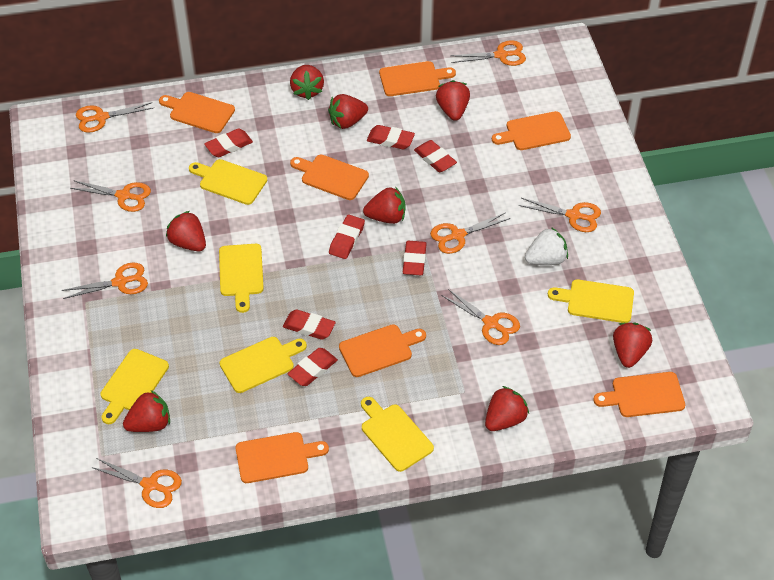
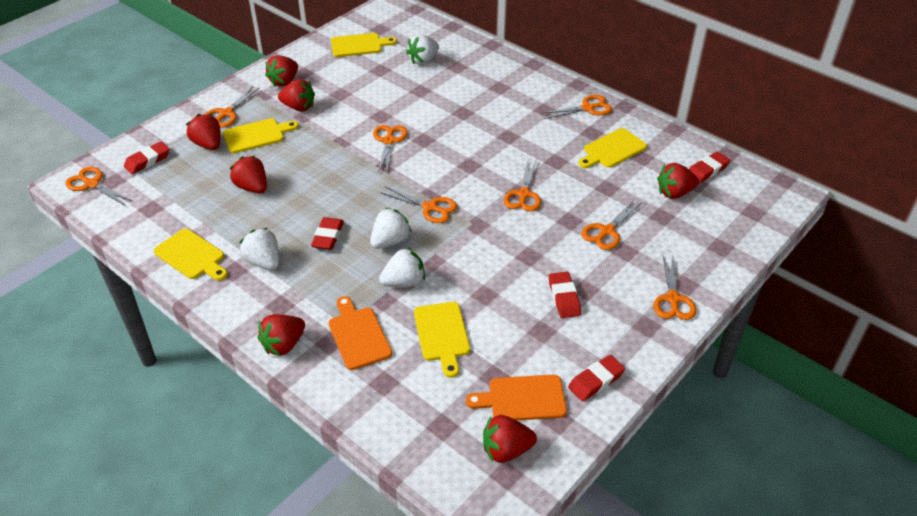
orange cutting board: 7 -> 2
red eraser: 7 -> 5
red strawberry: 8 -> 7
white strawberry: 1 -> 4
yellow cutting board: 6 -> 5

